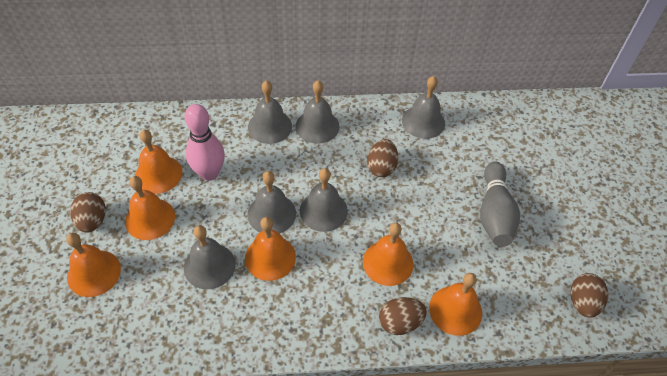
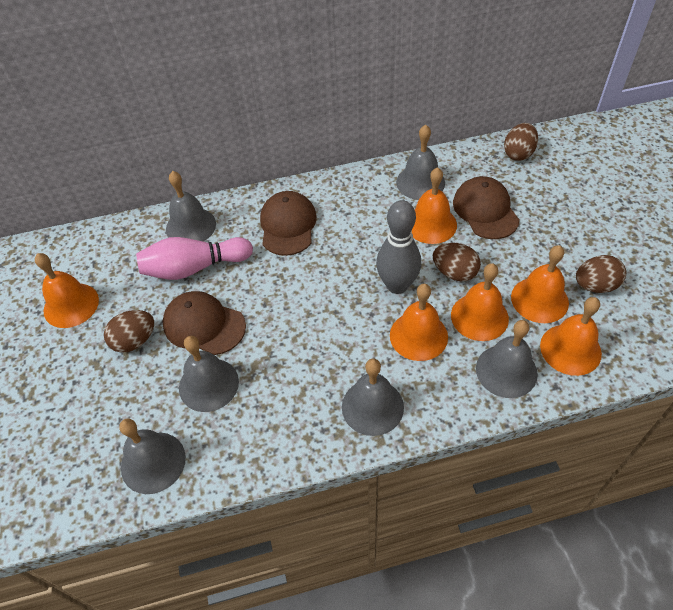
brown cap: 0 -> 3

